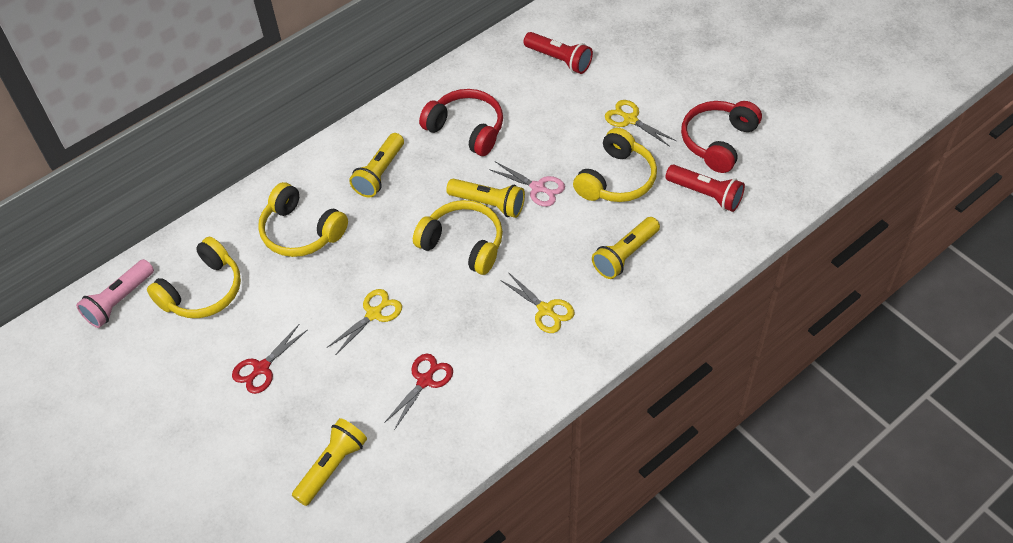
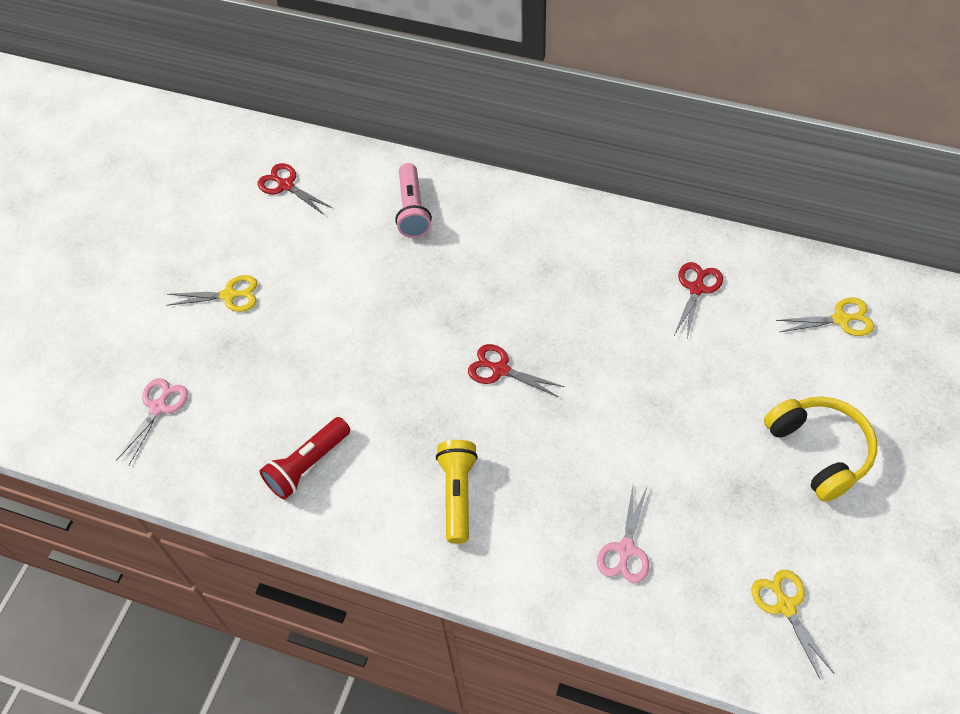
pink scissors: 1 -> 2
red flashlight: 2 -> 1
red headphones: 2 -> 0
red scissors: 2 -> 3
yellow flashlight: 4 -> 1
yellow headphones: 4 -> 1

